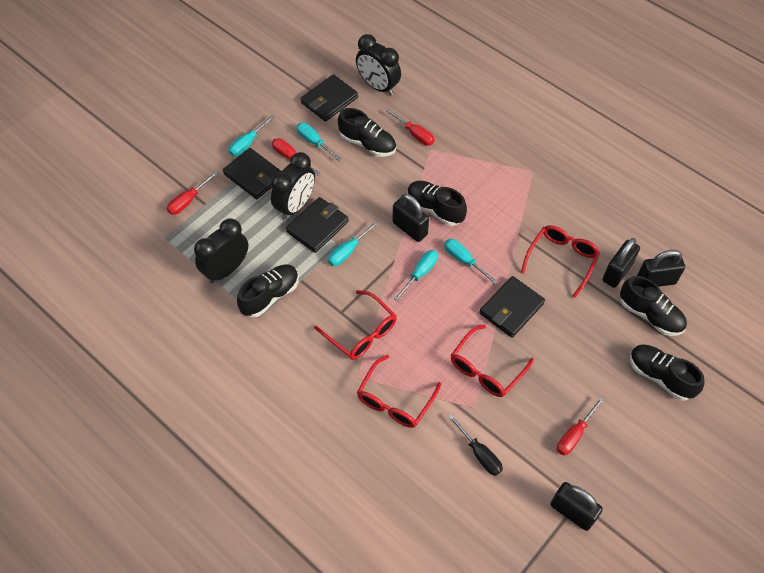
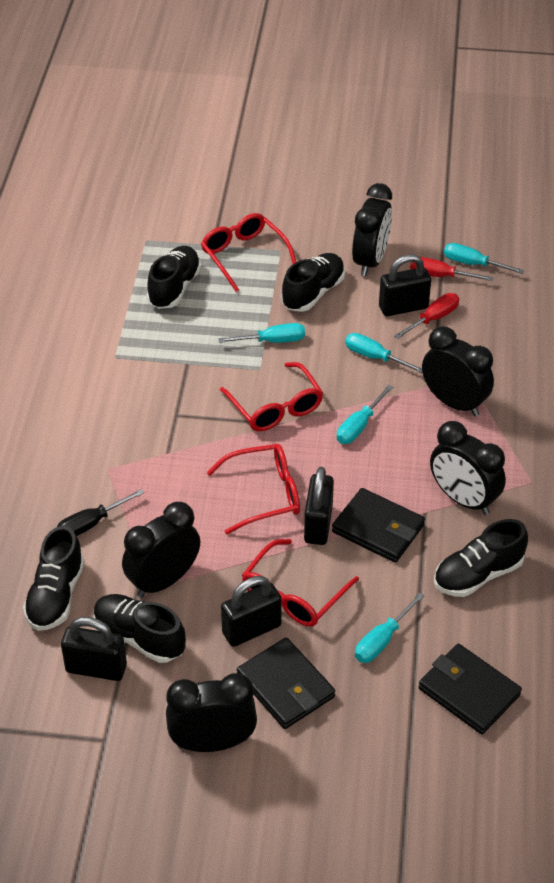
black clock: 3 -> 5
black wallet: 4 -> 3
red screwdriver: 4 -> 2

